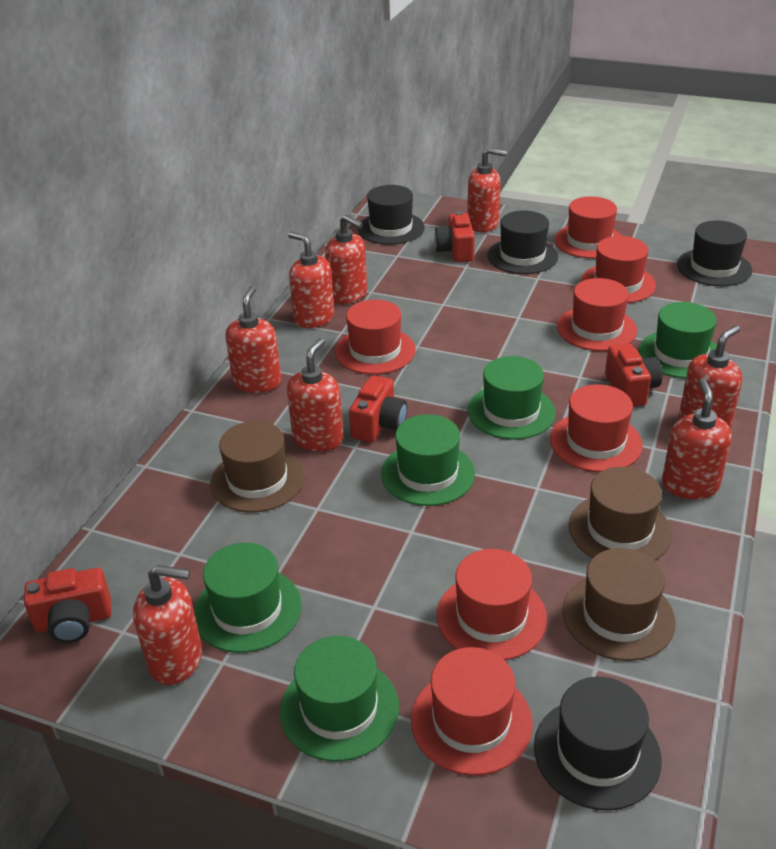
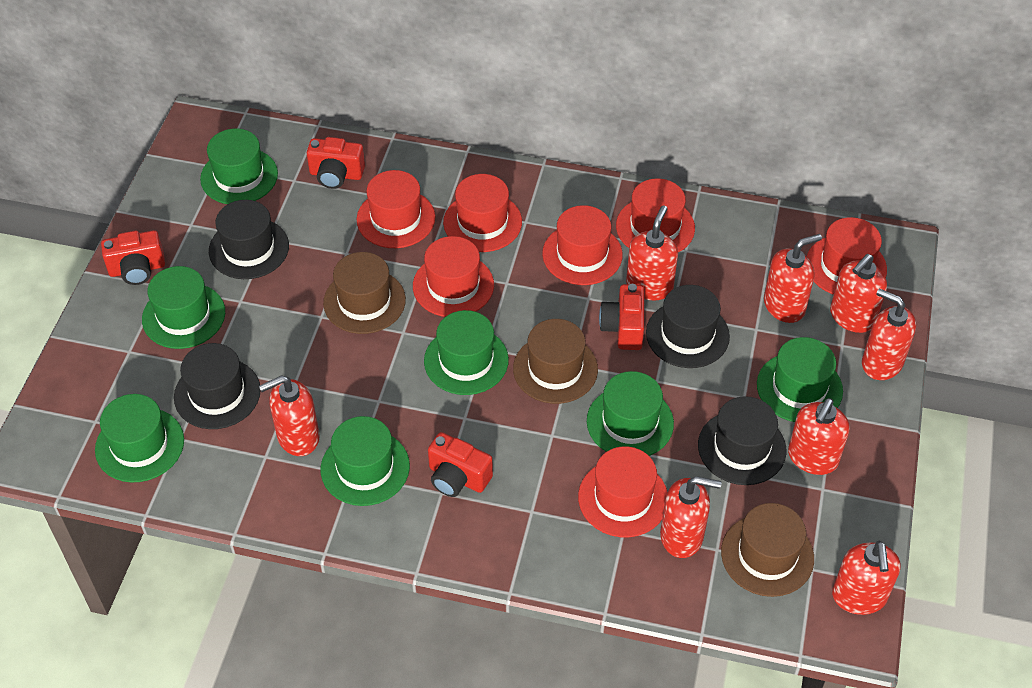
green hat: 5 -> 7

